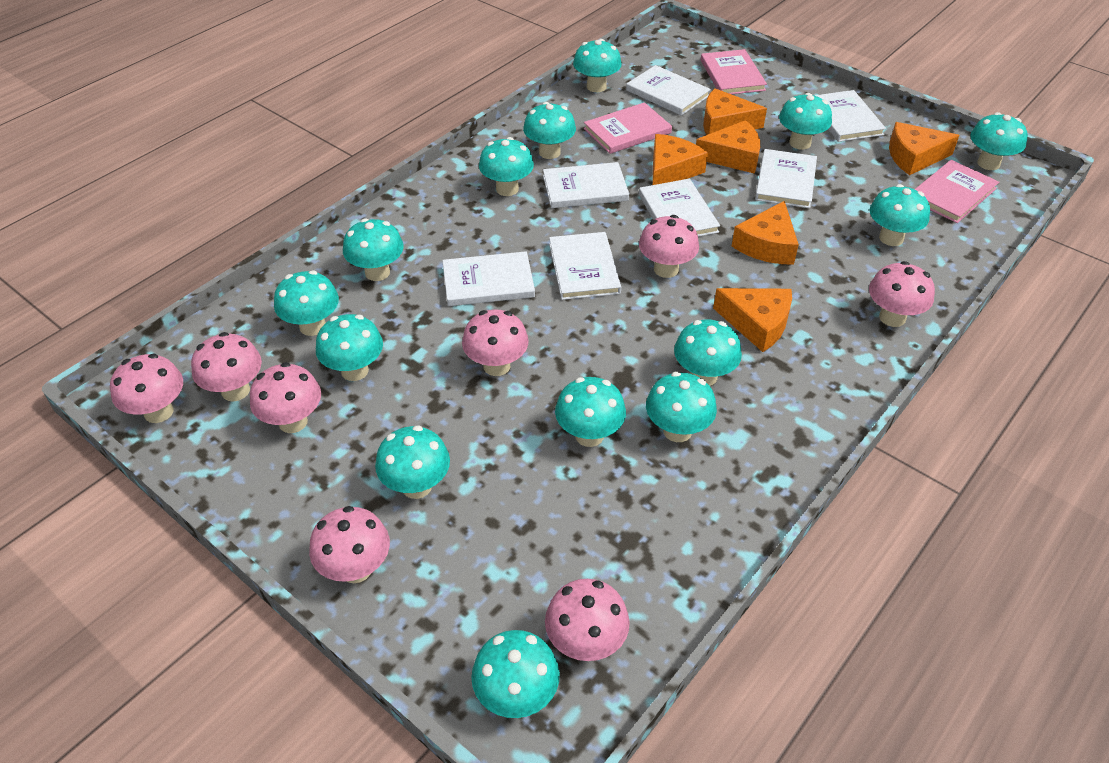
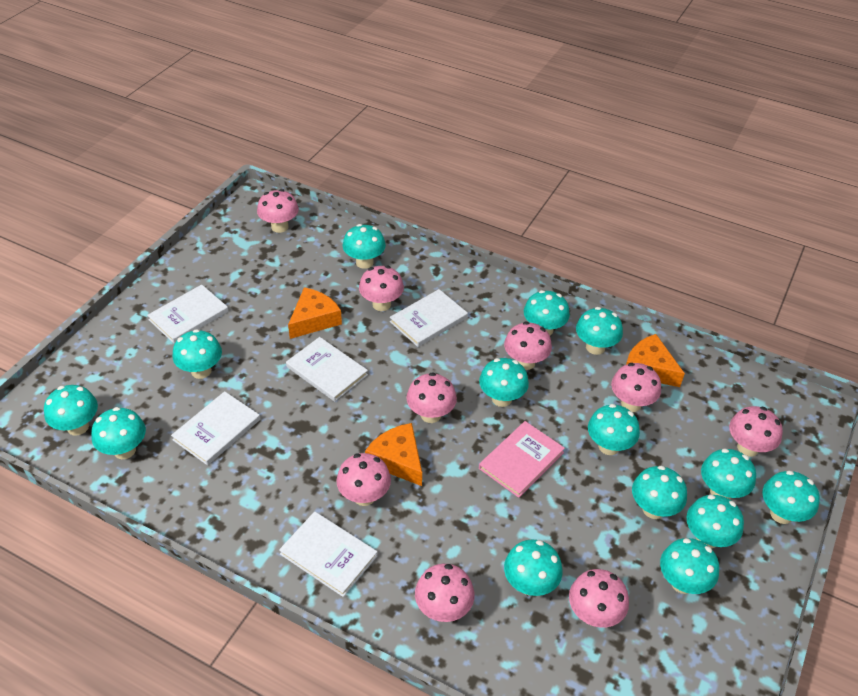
orange cheese: 6 -> 3
pink book: 3 -> 1
pink mushroom: 8 -> 9
white book: 7 -> 5

